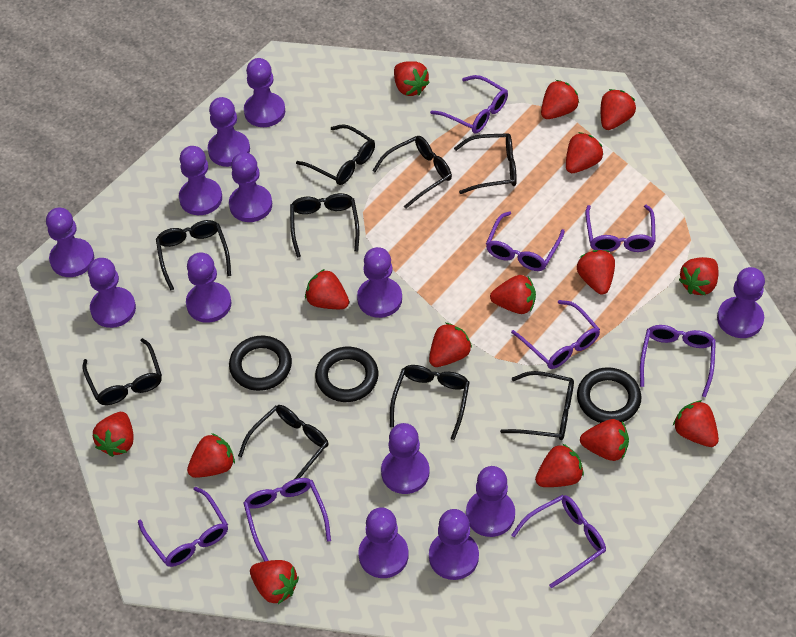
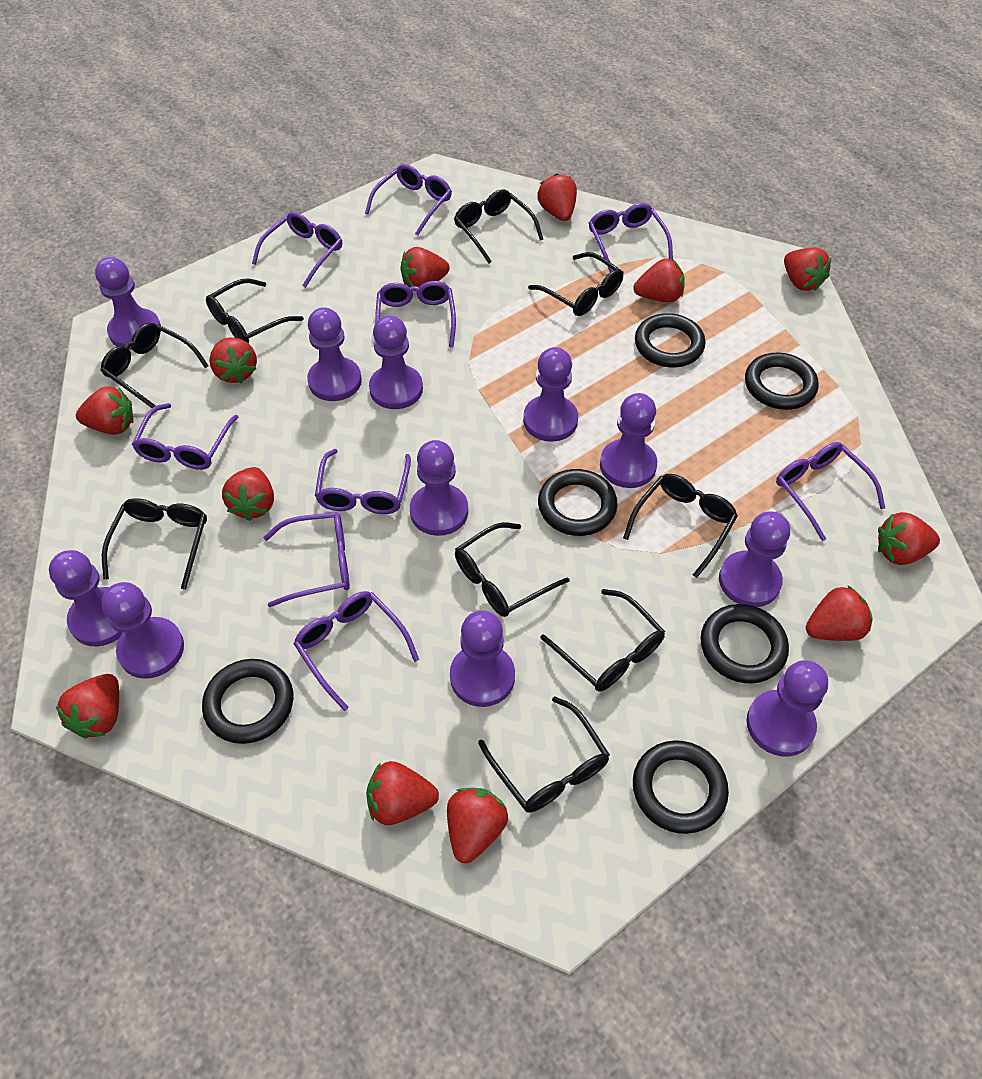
black ring: 3 -> 6
purple glasses: 8 -> 9
purple pawn: 13 -> 11
red strawberry: 15 -> 12

